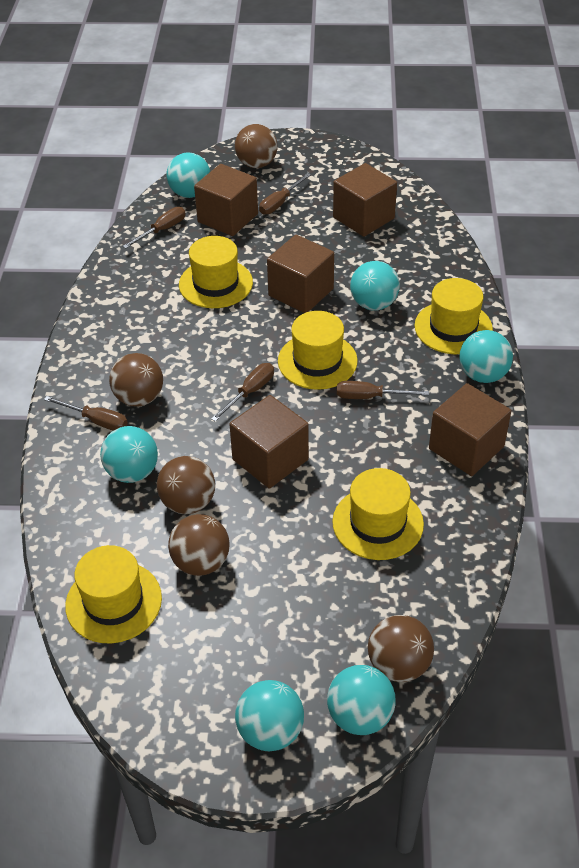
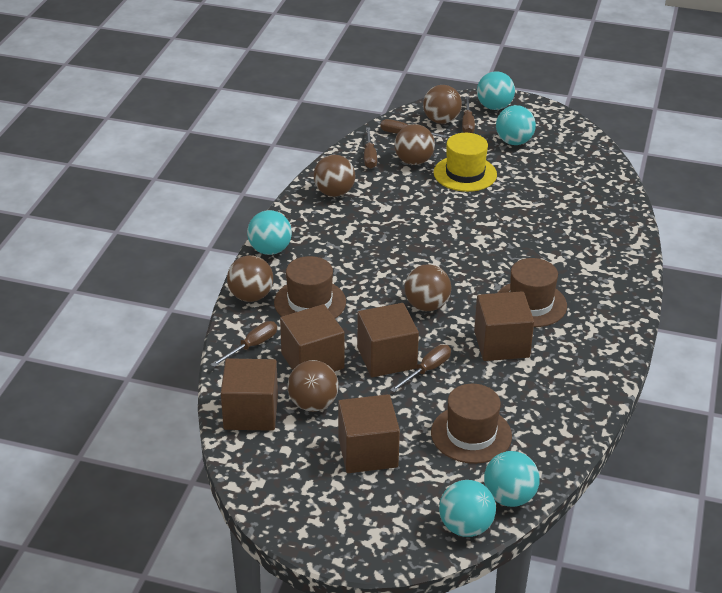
brown ball: 5 -> 6
brown hat: 0 -> 3
turquoise ball: 6 -> 5
yellow hat: 5 -> 1

